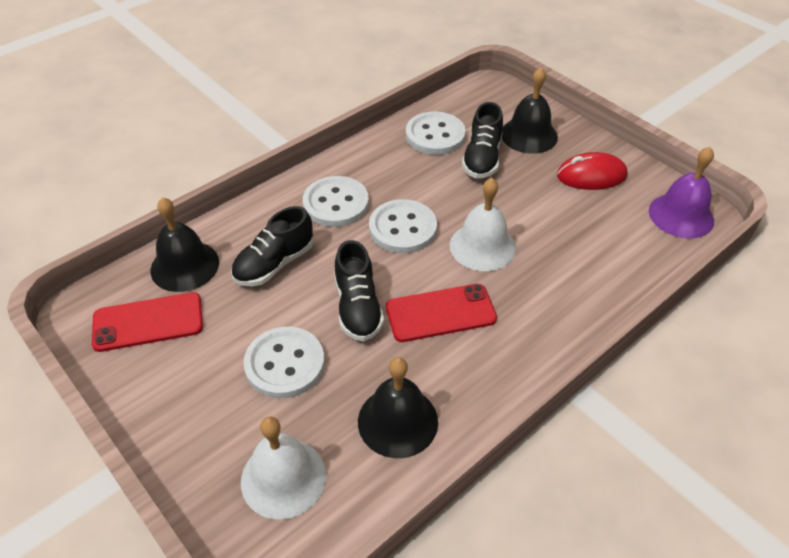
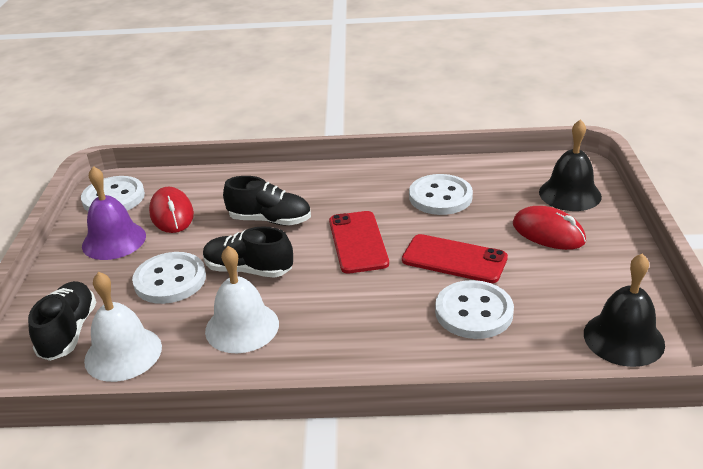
black bell: 3 -> 2
red mouse: 1 -> 2

